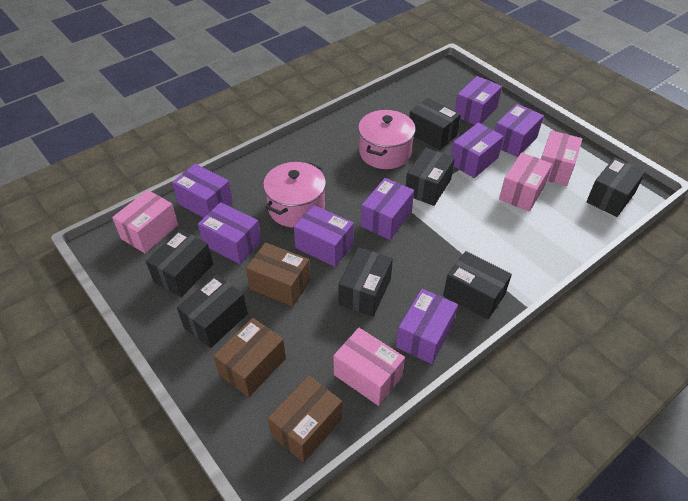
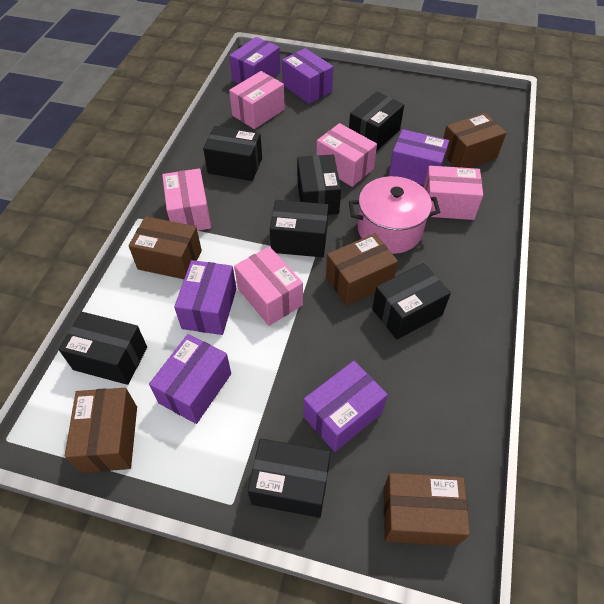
brown box: 3 -> 5
pink box: 4 -> 5
pink pot: 2 -> 1
purple box: 8 -> 6

